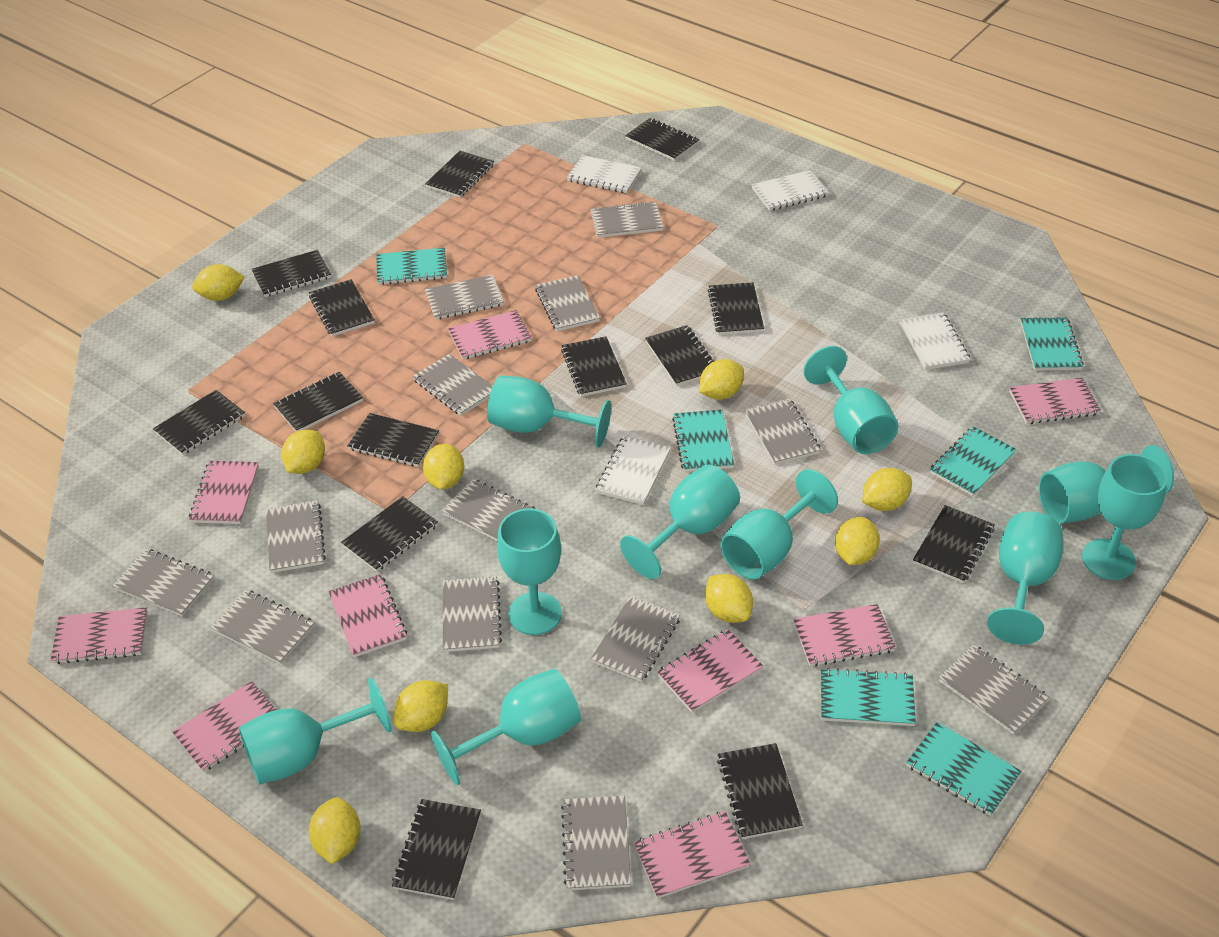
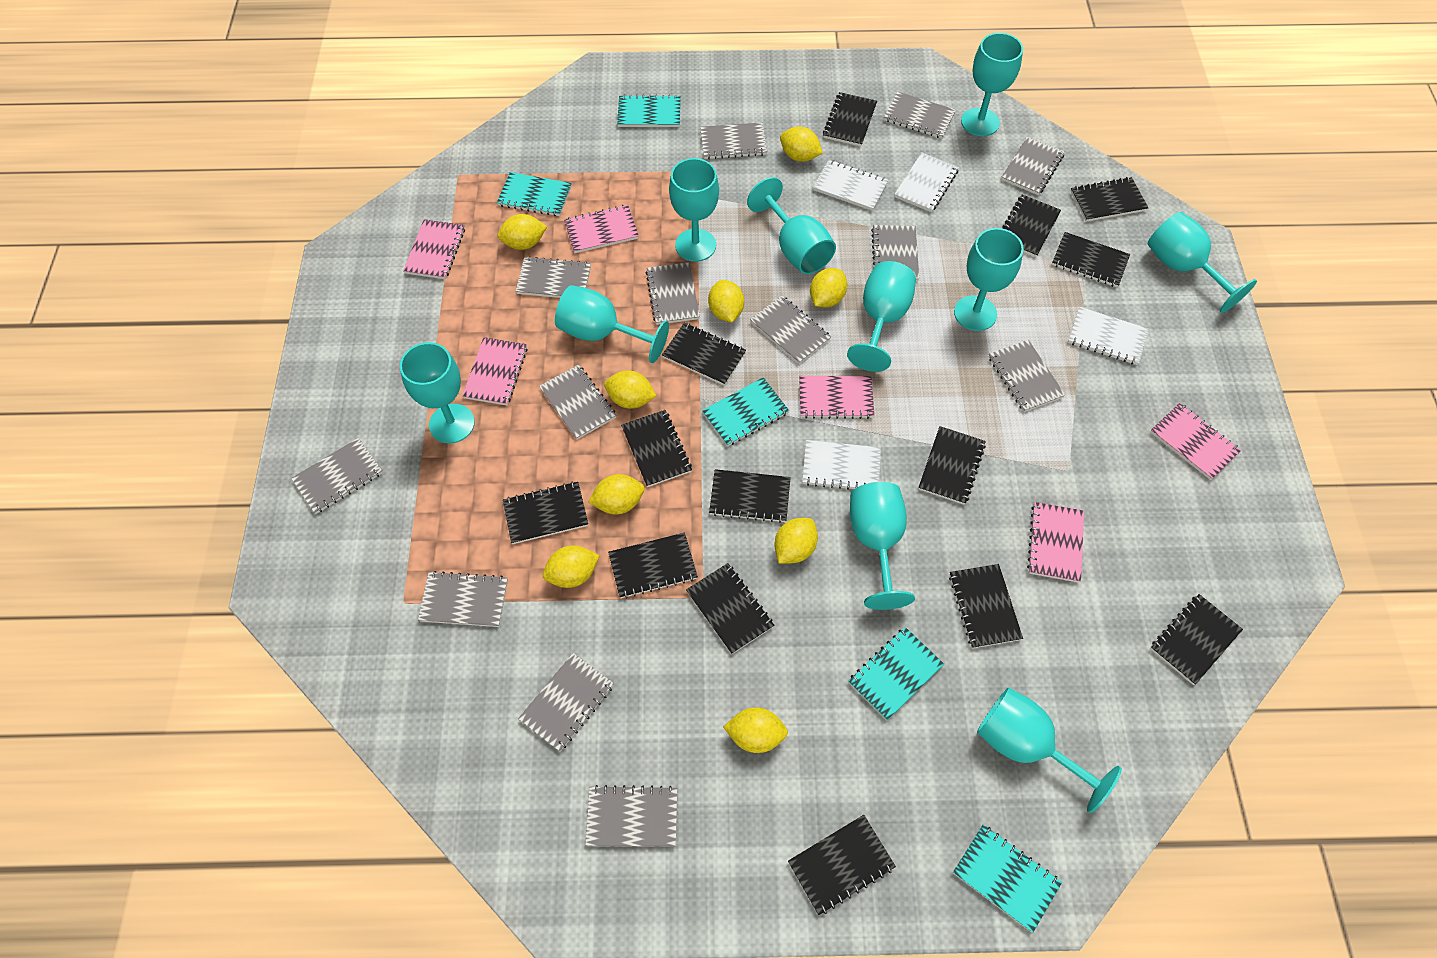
pink notebook: 9 -> 6
turquoise notebook: 6 -> 5

